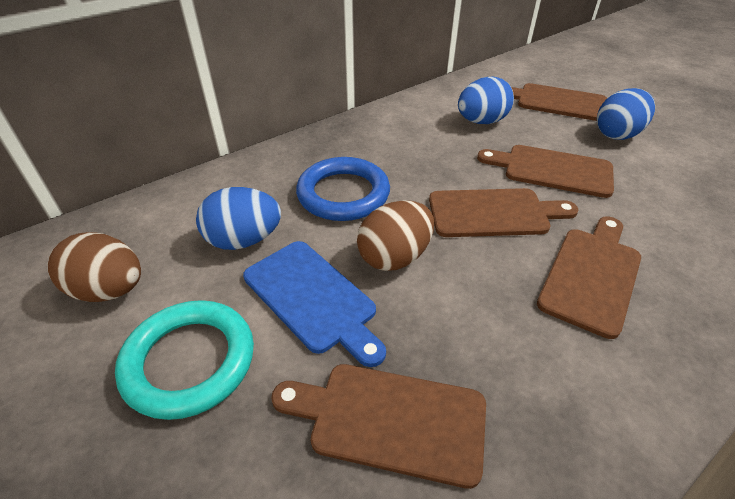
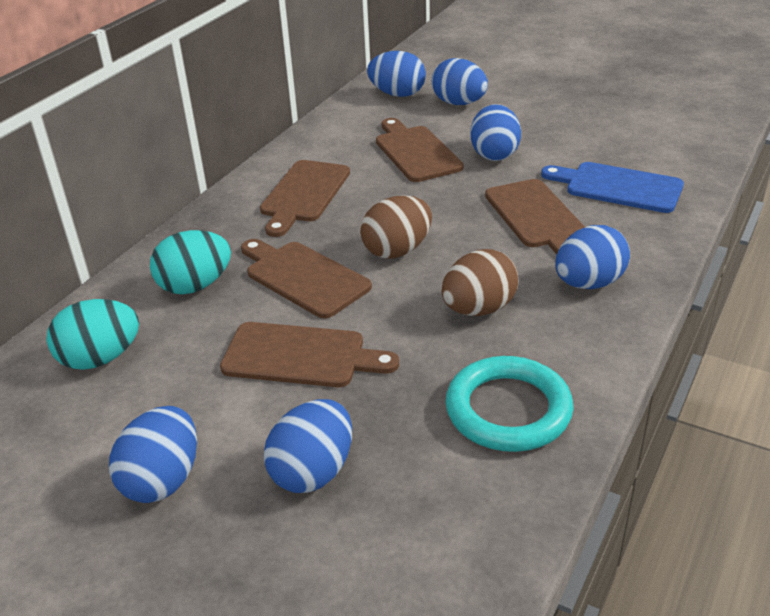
blue egg: 3 -> 6
blue ring: 1 -> 0
turquoise egg: 0 -> 2

